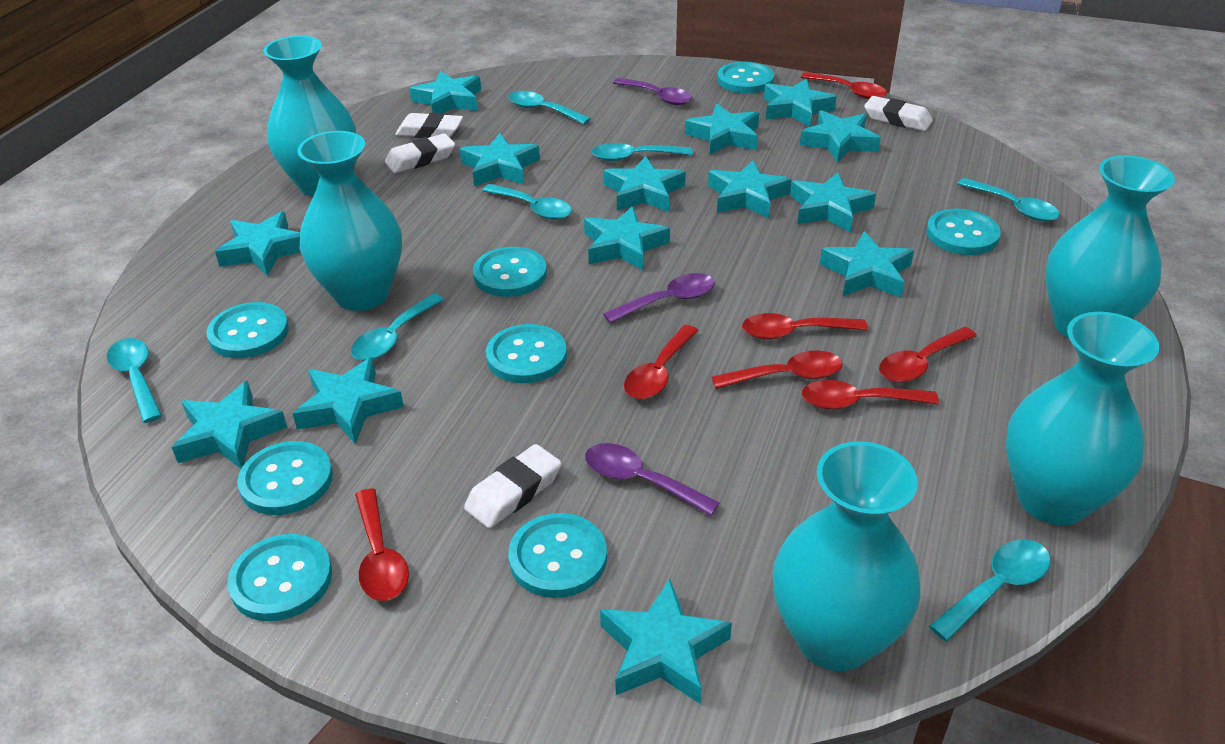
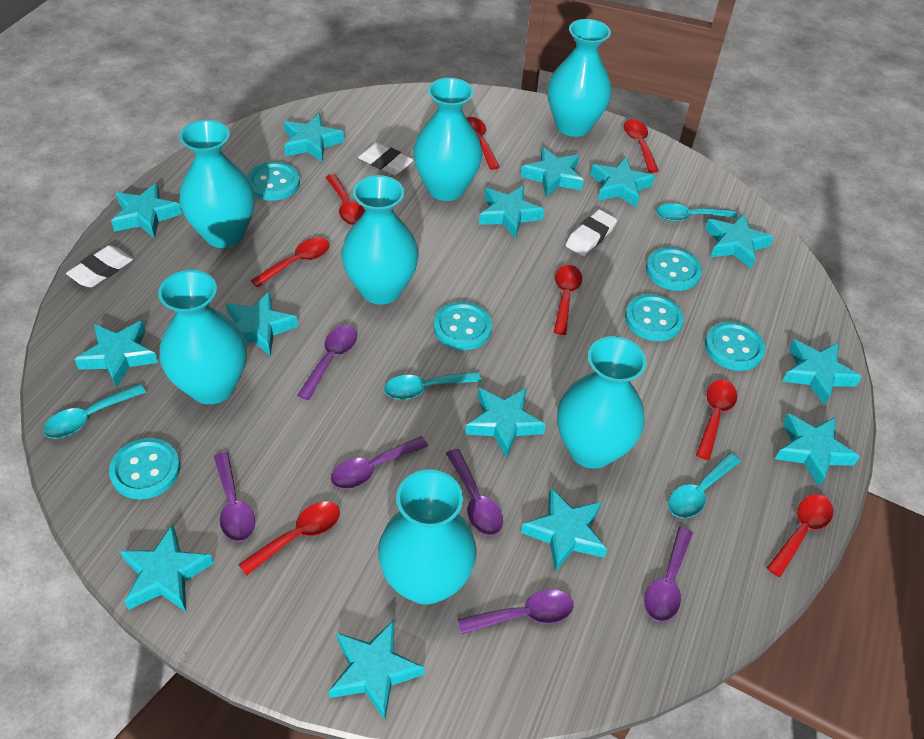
purple spoon: 3 -> 6
red spoon: 7 -> 8
turquoise button: 8 -> 6
turquoise spoon: 7 -> 4
turquoise vase: 5 -> 7
white eraser: 4 -> 3

